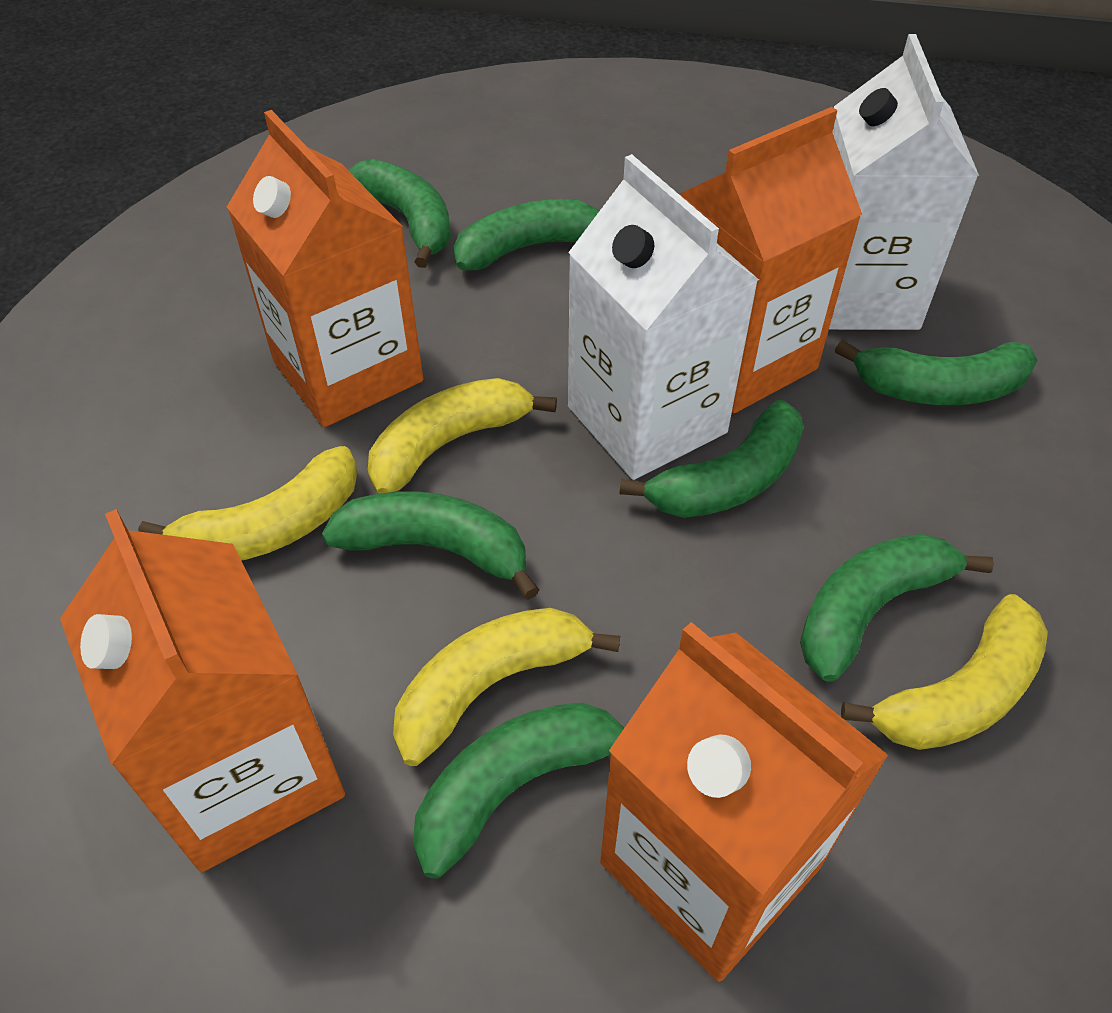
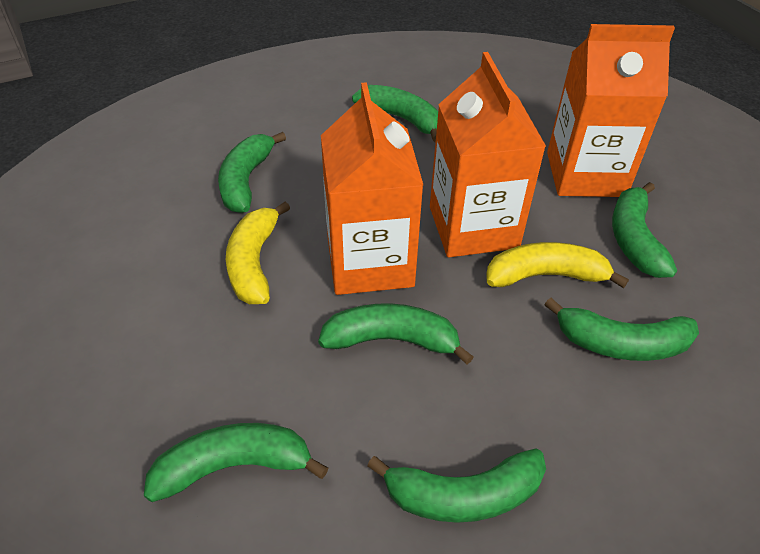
orange carton: 4 -> 3
white carton: 2 -> 0
yellow banana: 4 -> 2

